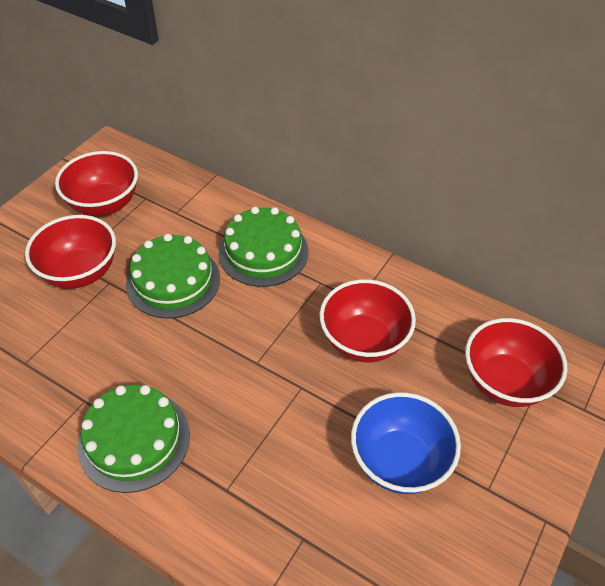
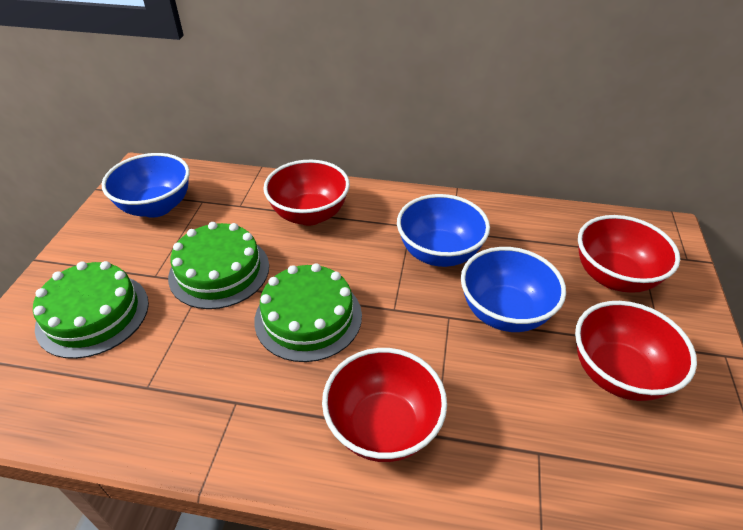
blue bowl: 1 -> 3

